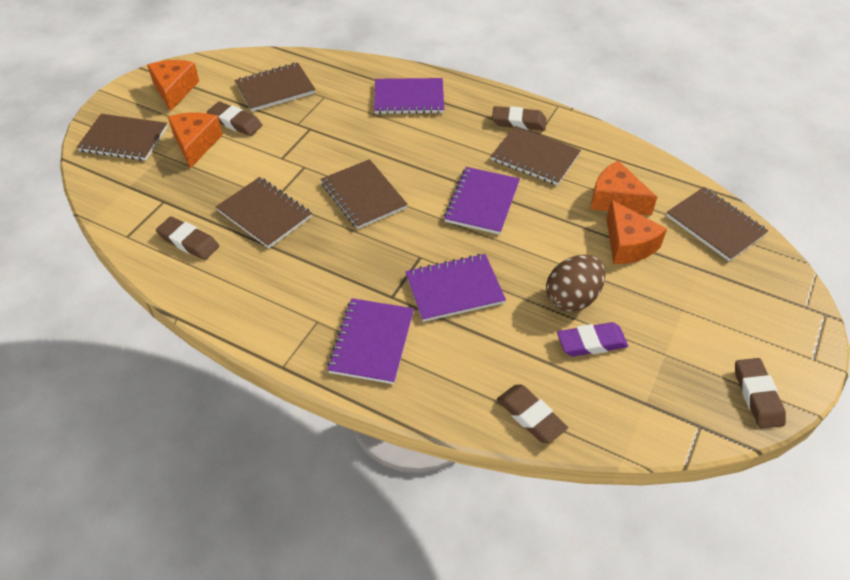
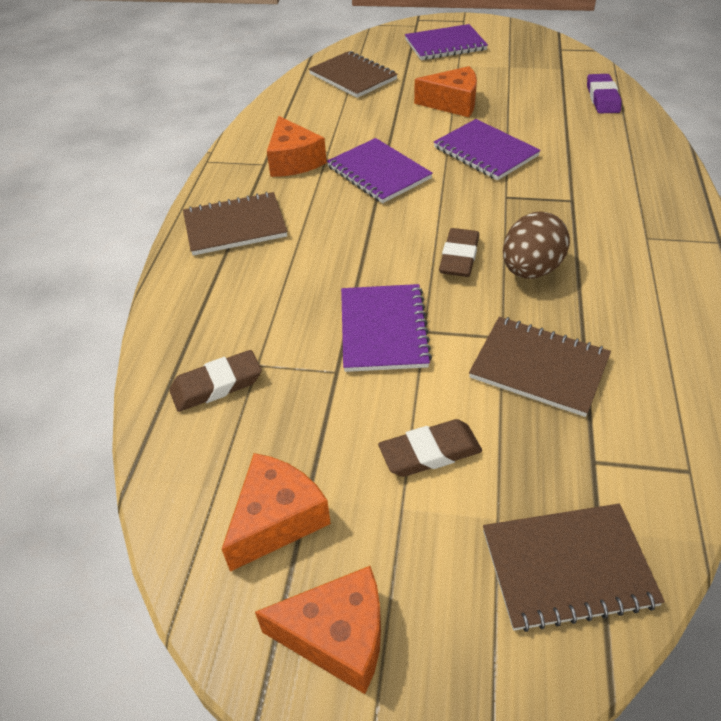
brown eraser: 5 -> 3
brown notebook: 6 -> 4

